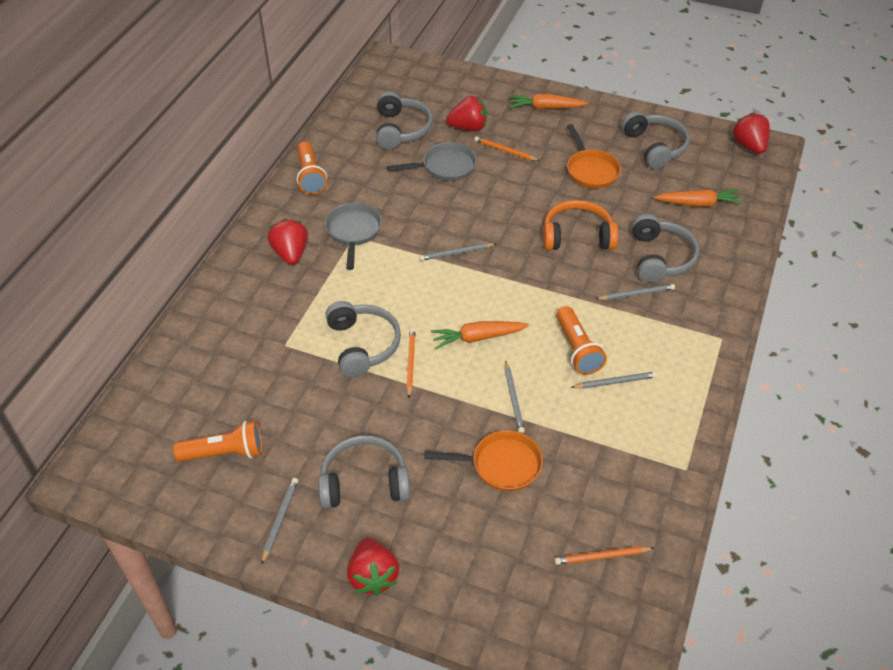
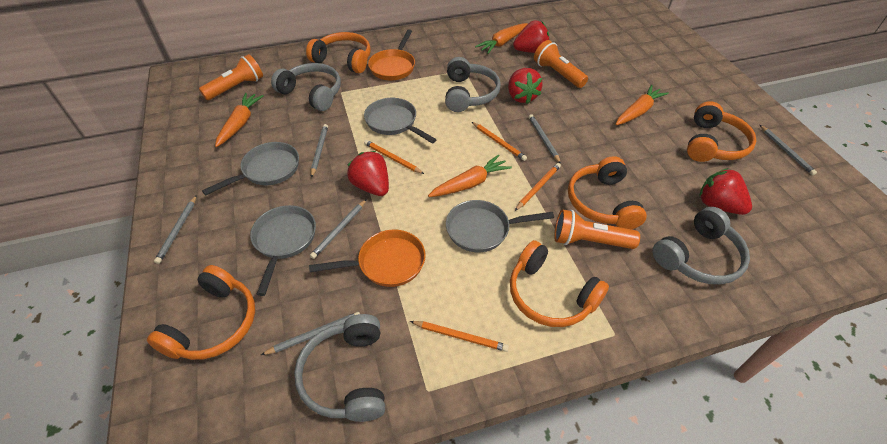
grey headphones: 5 -> 4
grey pan: 2 -> 4
grey pencil: 5 -> 6
orange carrot: 3 -> 4
orange headphones: 1 -> 5
orange pencil: 3 -> 4

